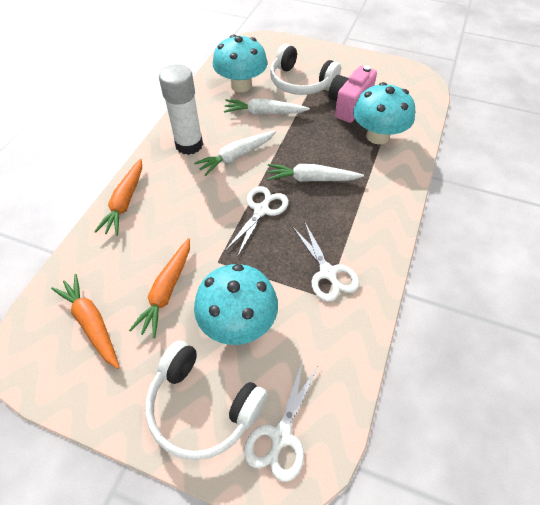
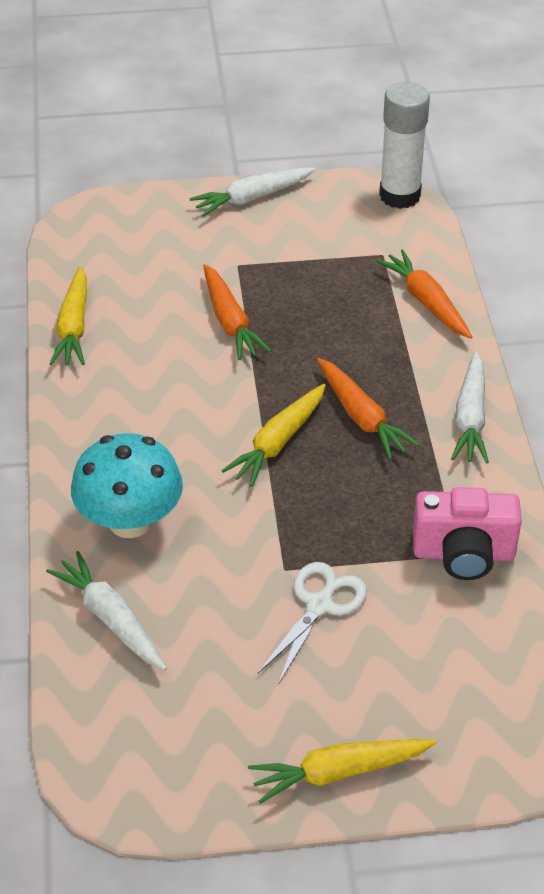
turquoise mushroom: 3 -> 1
white headphones: 2 -> 0
white scissors: 3 -> 1
yellow carrot: 0 -> 3

